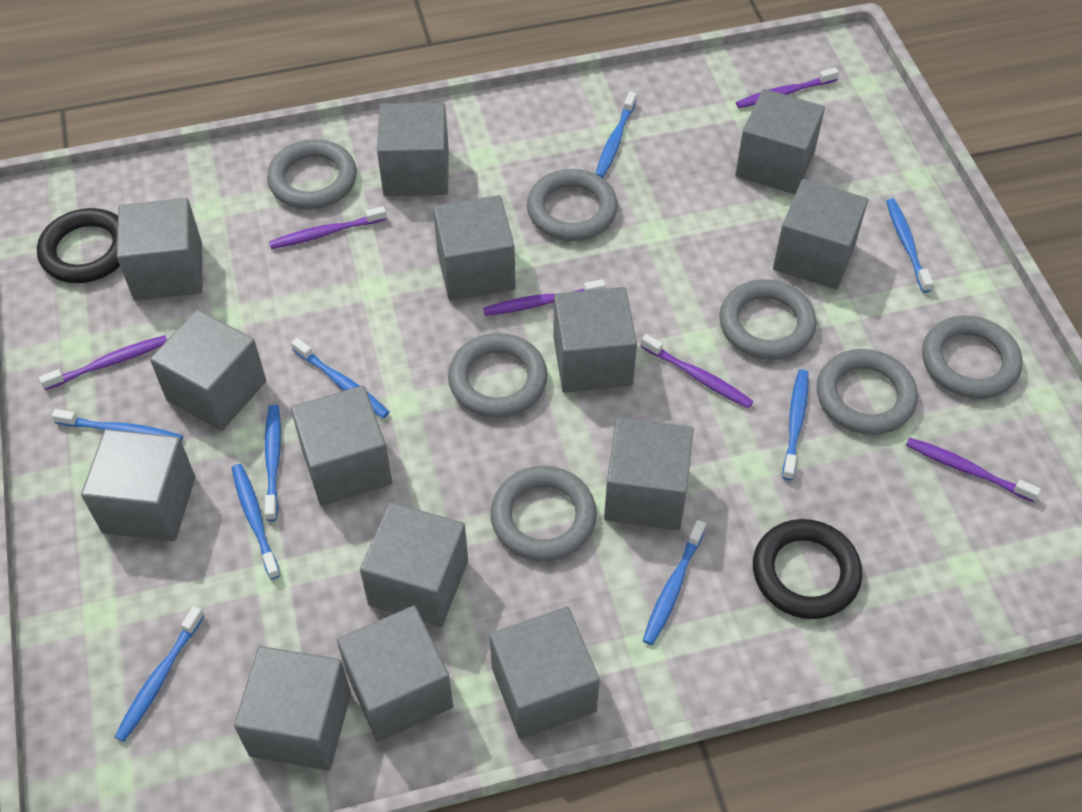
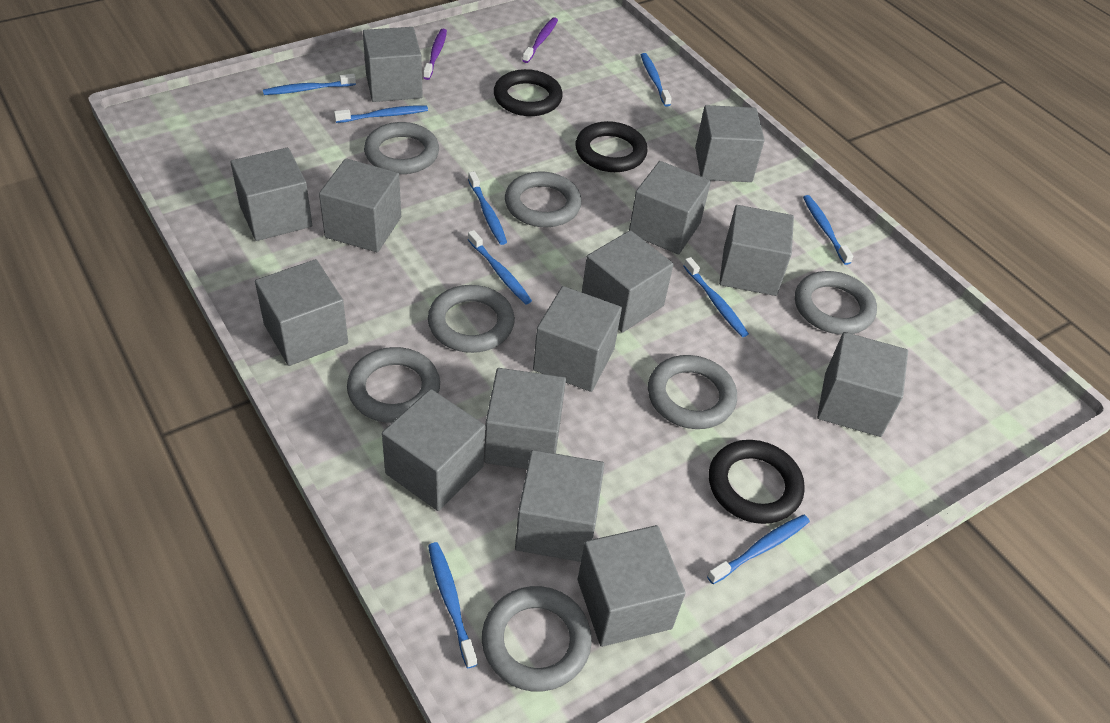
black ring: 2 -> 3
purple toothbrush: 6 -> 2

